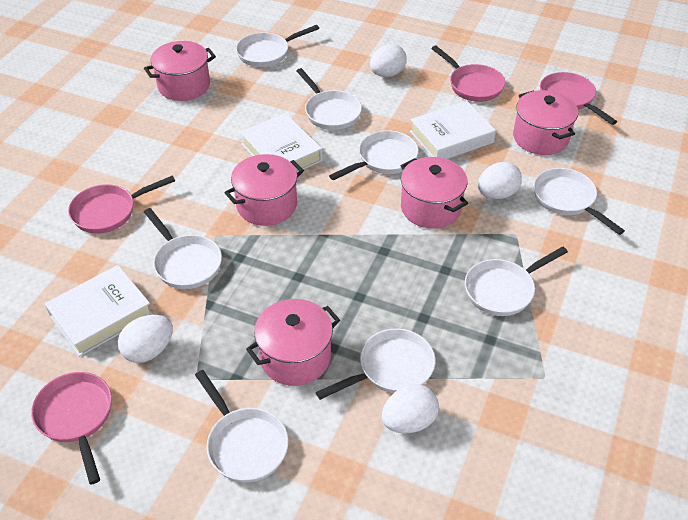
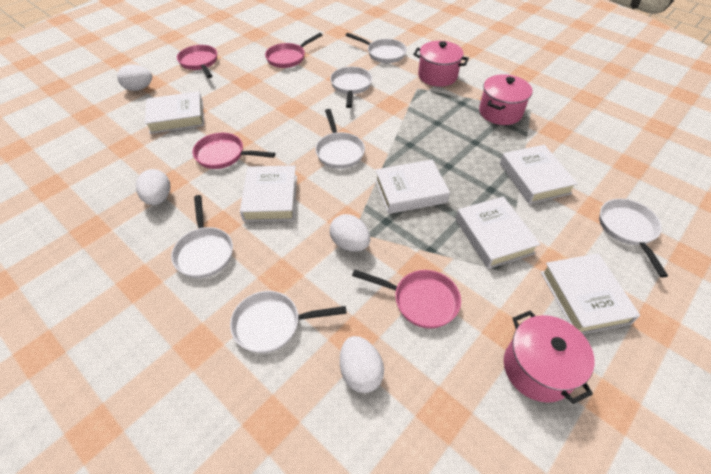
pink pot: 5 -> 3
white book: 3 -> 6
white pan: 8 -> 6

